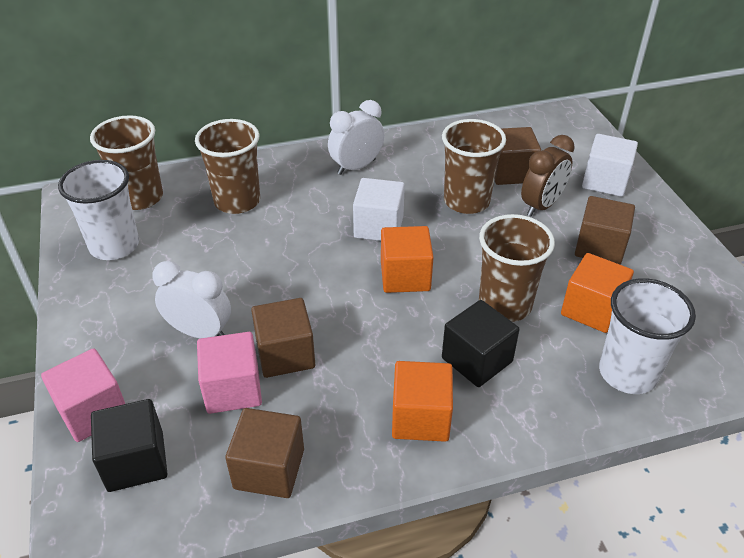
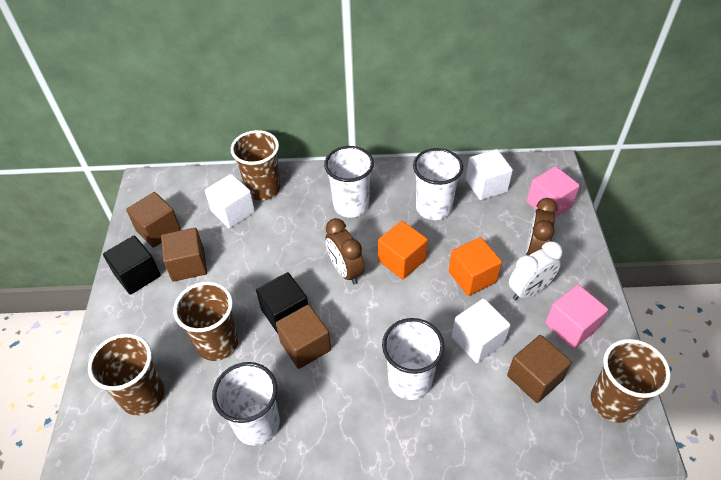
brown clock: 1 -> 2
orange cube: 3 -> 2
white clock: 2 -> 1
white cube: 2 -> 3
white cup: 2 -> 4

